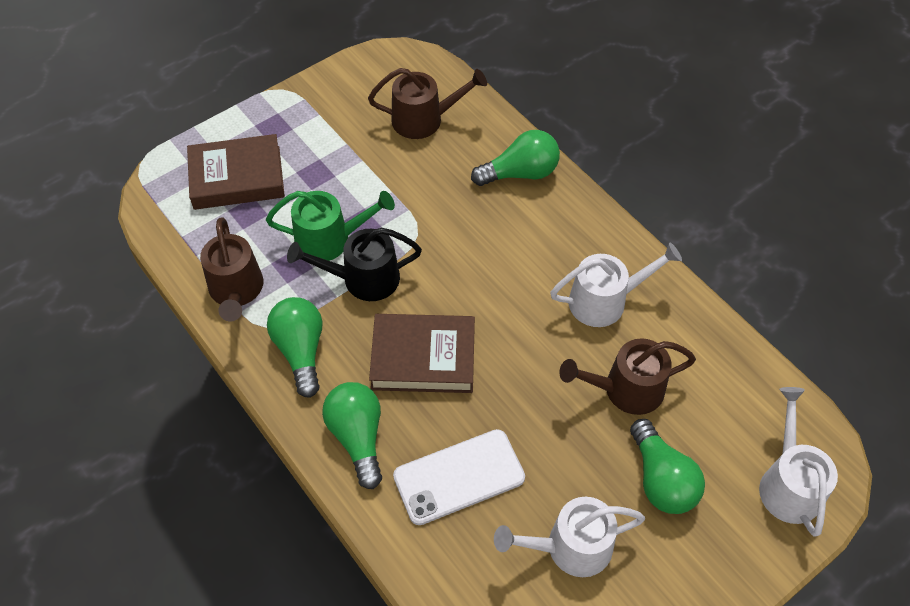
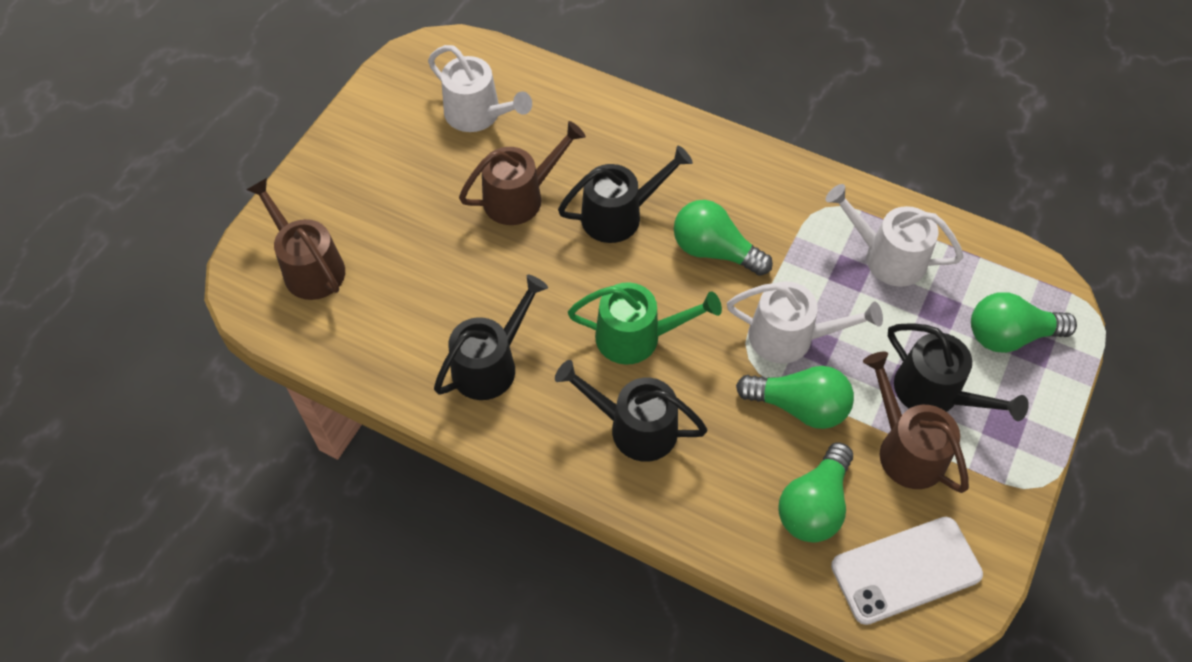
black watering can: 1 -> 4
brown book: 2 -> 0

